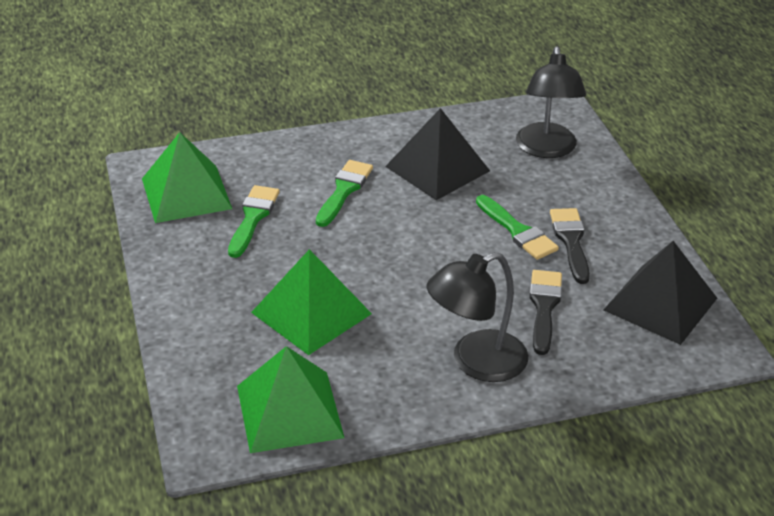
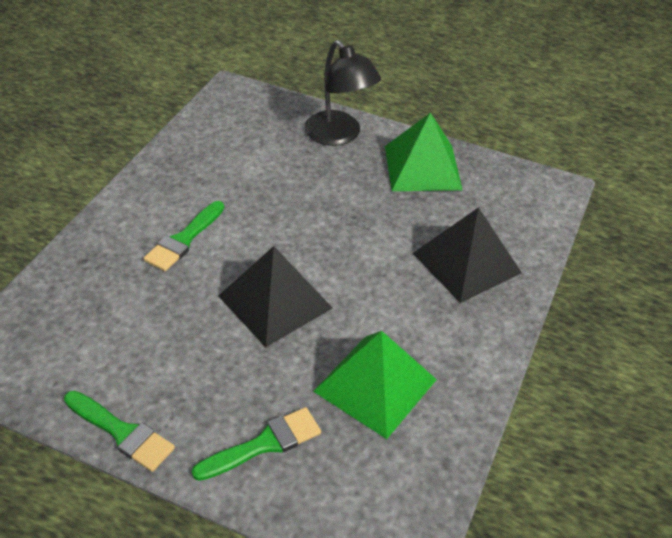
black brush: 2 -> 0
black lamp: 2 -> 1
green pyramid: 3 -> 2

